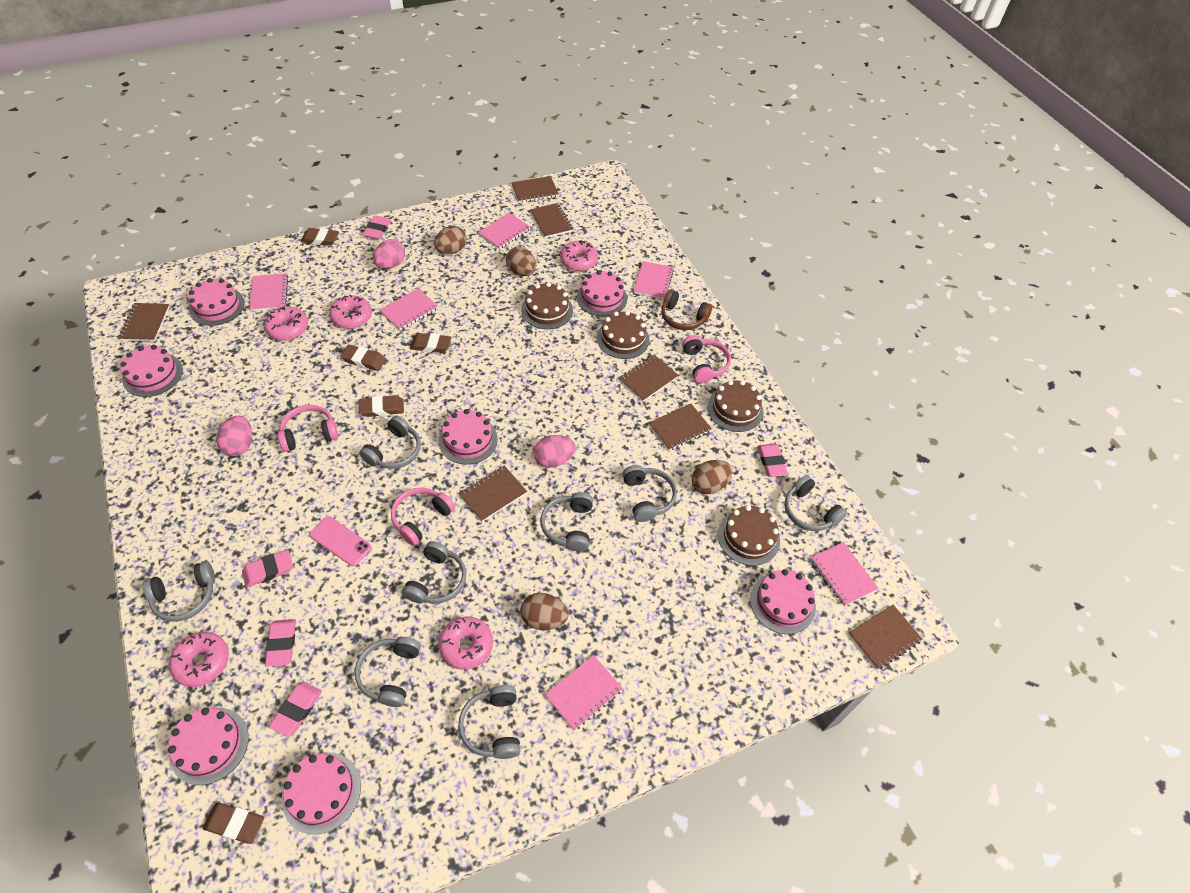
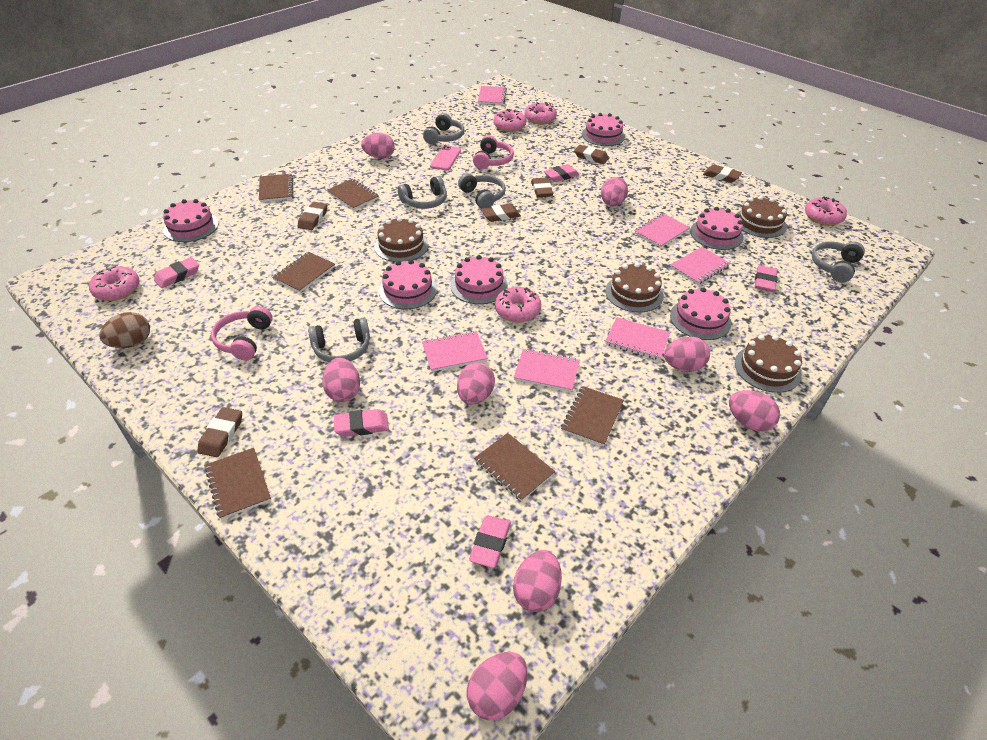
brown egg: 4 -> 1
brown eraser: 5 -> 6
brown headphones: 1 -> 0
brown notebook: 7 -> 6
grey headphones: 8 -> 5
pink cake: 7 -> 6
pink egg: 3 -> 8
pink headphones: 3 -> 2

